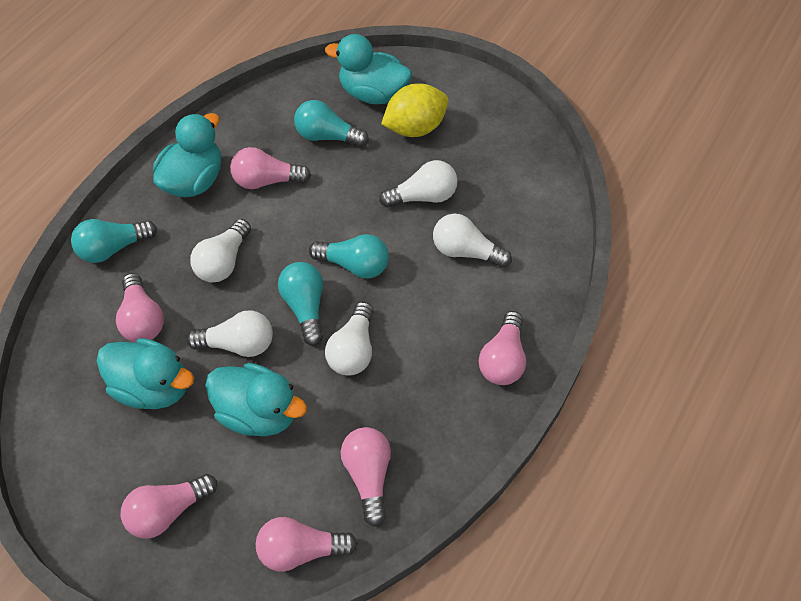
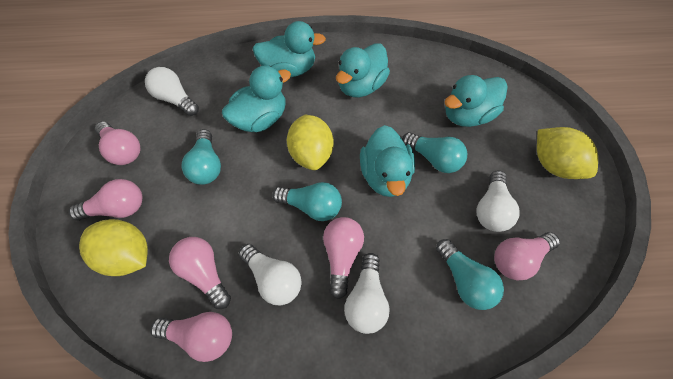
turquoise duck: 4 -> 5
white light bulb: 5 -> 4
yellow lemon: 1 -> 3

